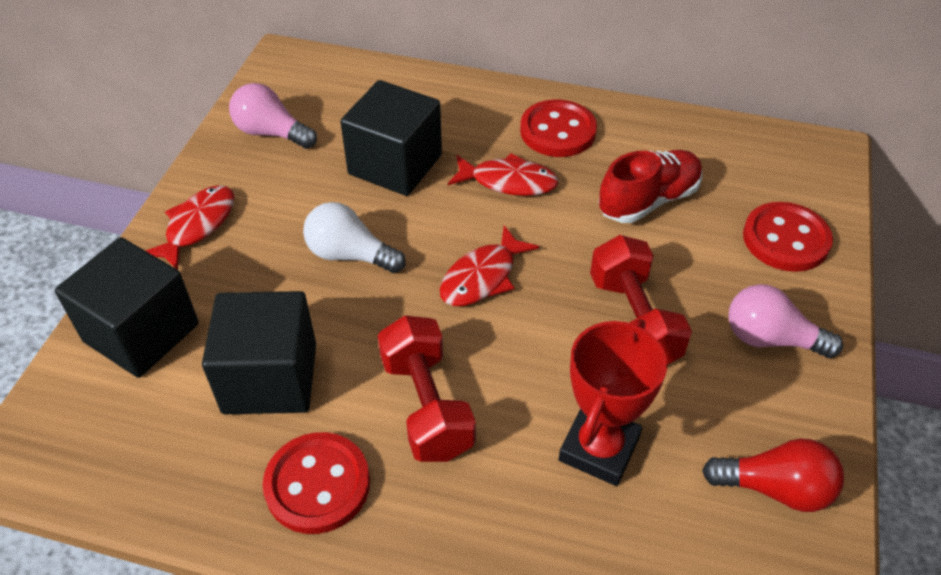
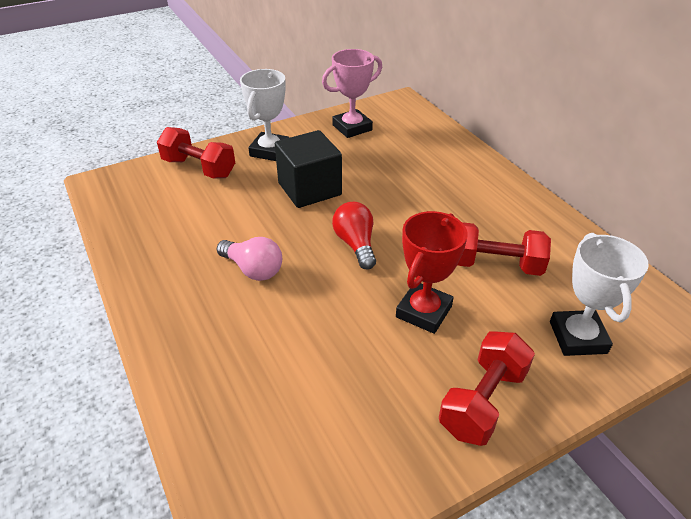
black cube: 3 -> 1
pink light bulb: 2 -> 1
pink trophy: 0 -> 1
red button: 3 -> 0
red dumbbell: 2 -> 3
red fish: 3 -> 0
red shoe: 1 -> 0
white light bulb: 1 -> 0
white trophy: 0 -> 2

